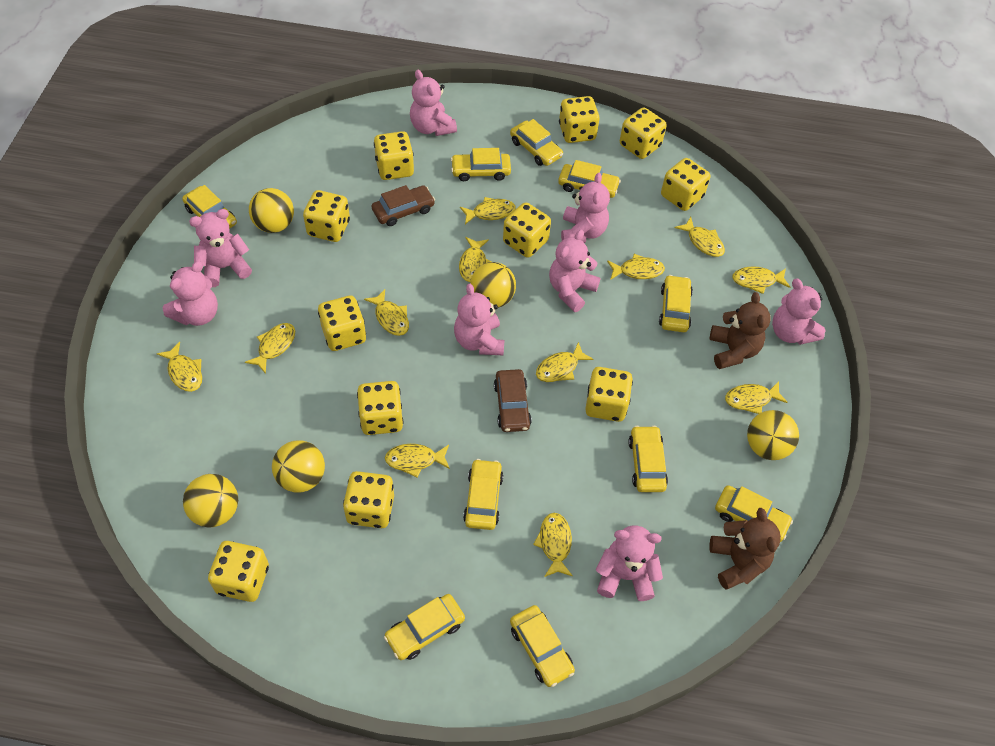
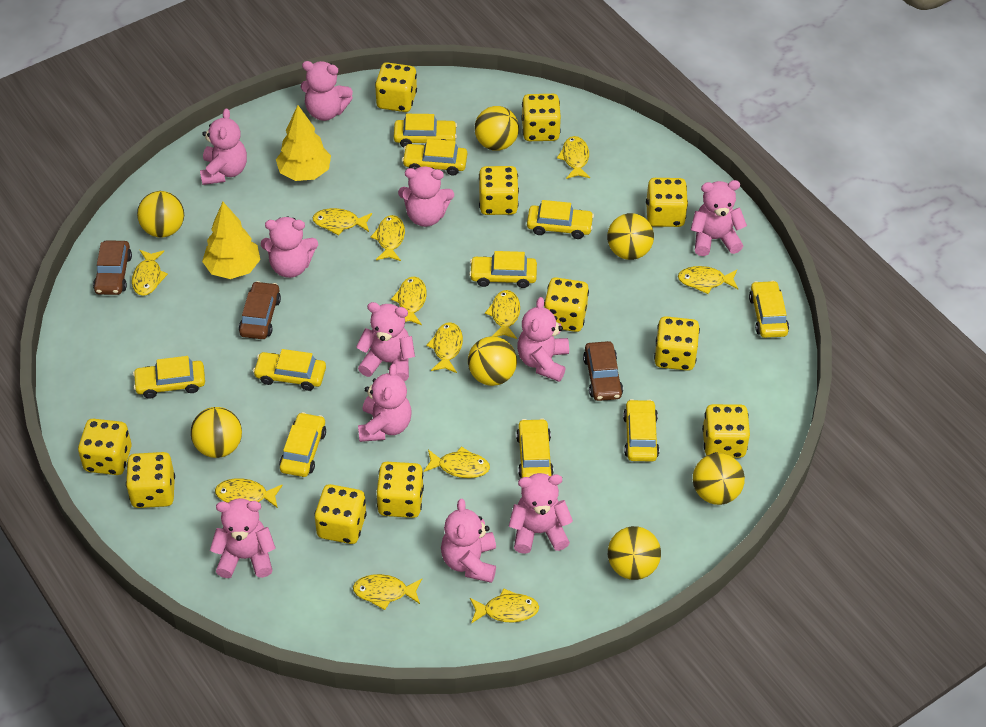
brown car: 2 -> 3
brown teddy bear: 2 -> 0
pink teddy bear: 8 -> 11
yellow ball: 5 -> 7
yellow tree: 0 -> 2

